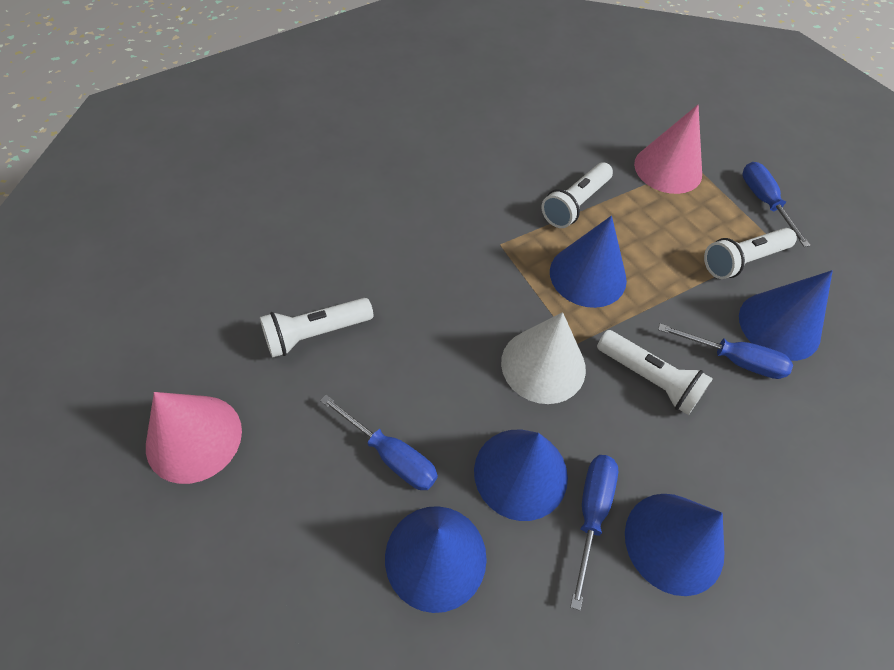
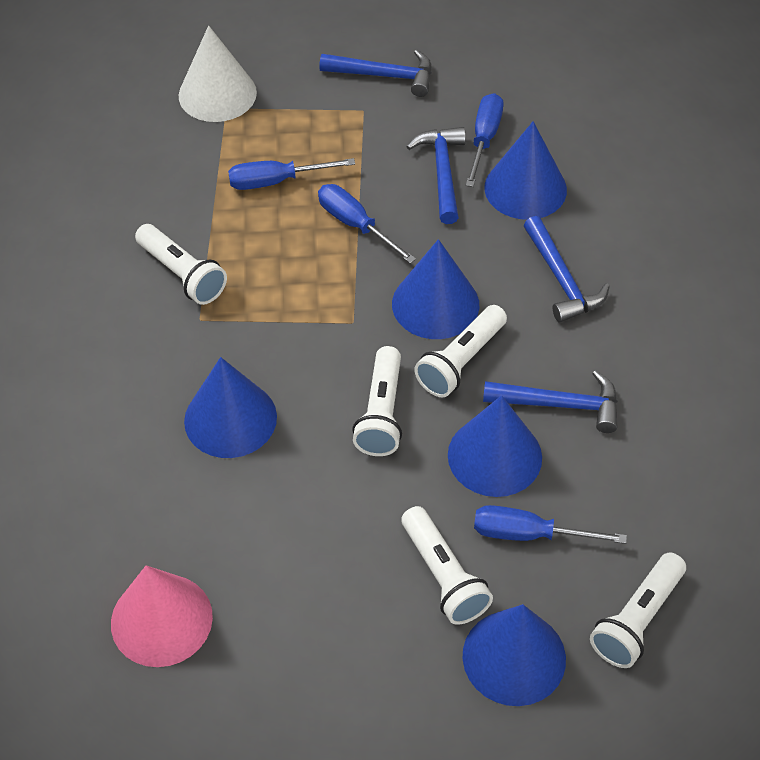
blue hammer: 0 -> 4
pink cone: 2 -> 1
white flashlight: 4 -> 5

